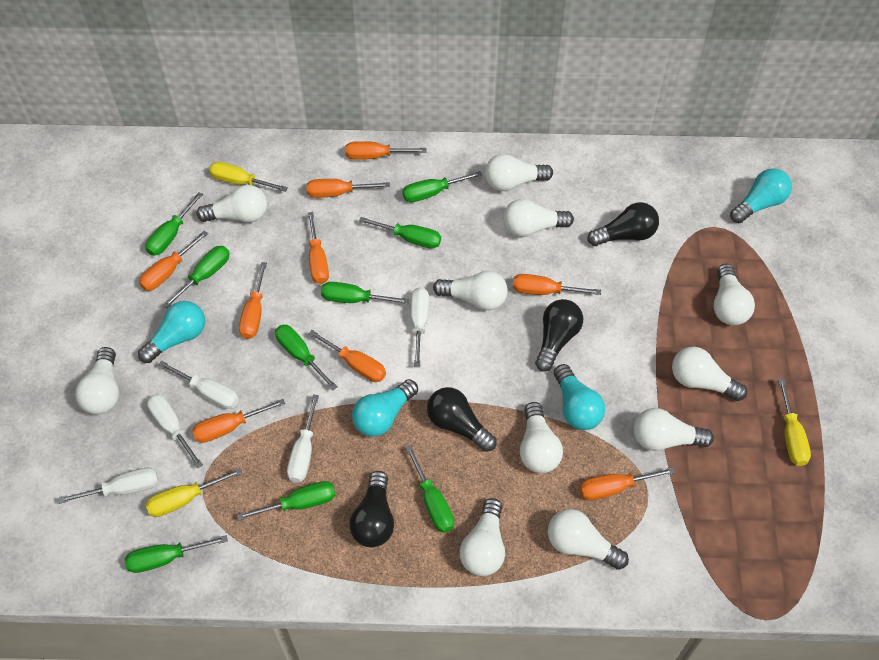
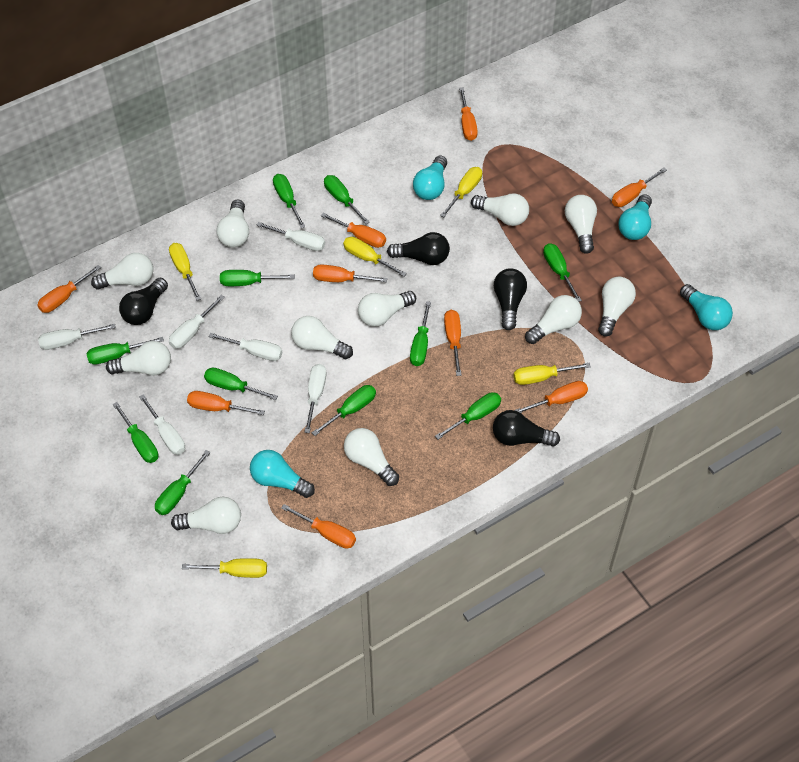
green screwdriver: 9 -> 11
white screwdriver: 5 -> 6
yellow screwdriver: 3 -> 5

